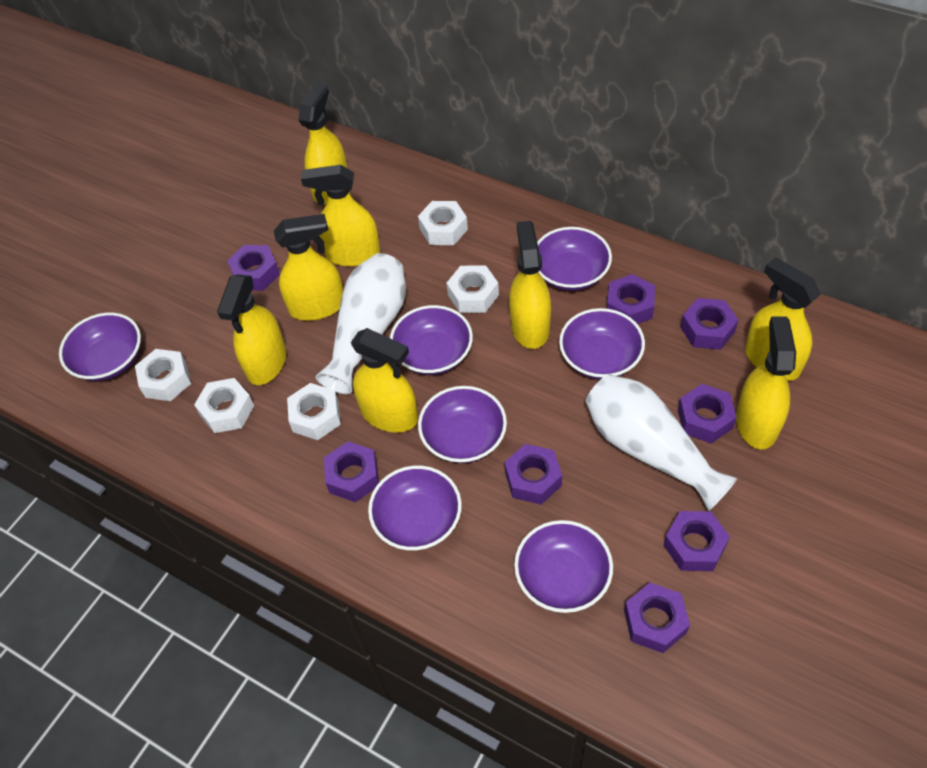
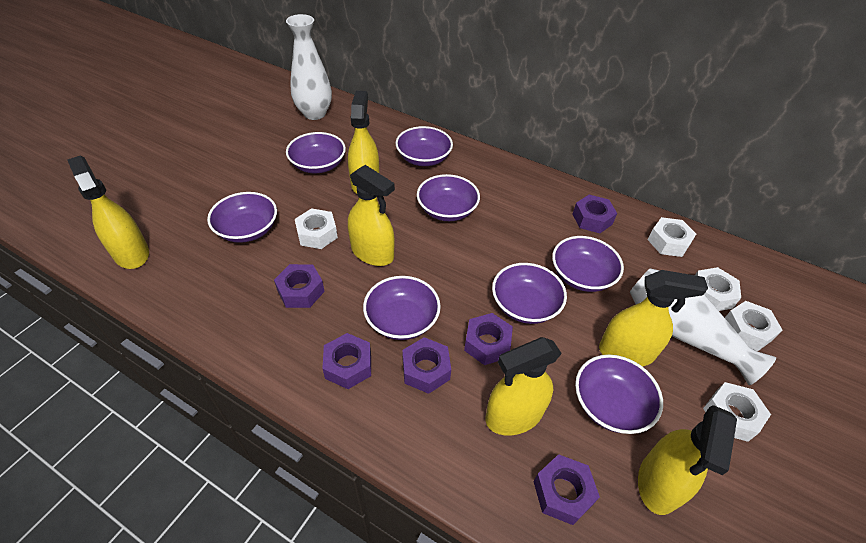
purple bowl: 7 -> 8
purple nut: 8 -> 6
yellow spray bottle: 8 -> 6

